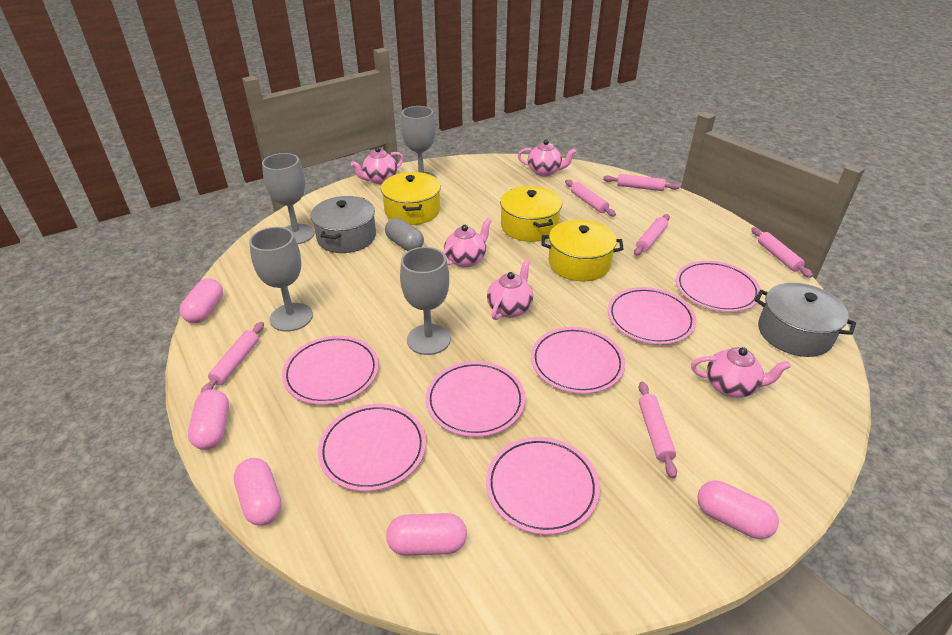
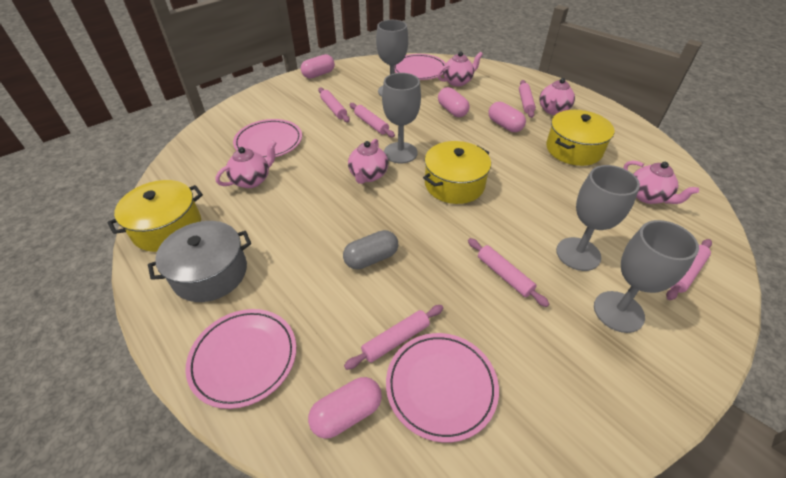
grey pot: 2 -> 1
pink capsule: 5 -> 4
pink plate: 7 -> 4

